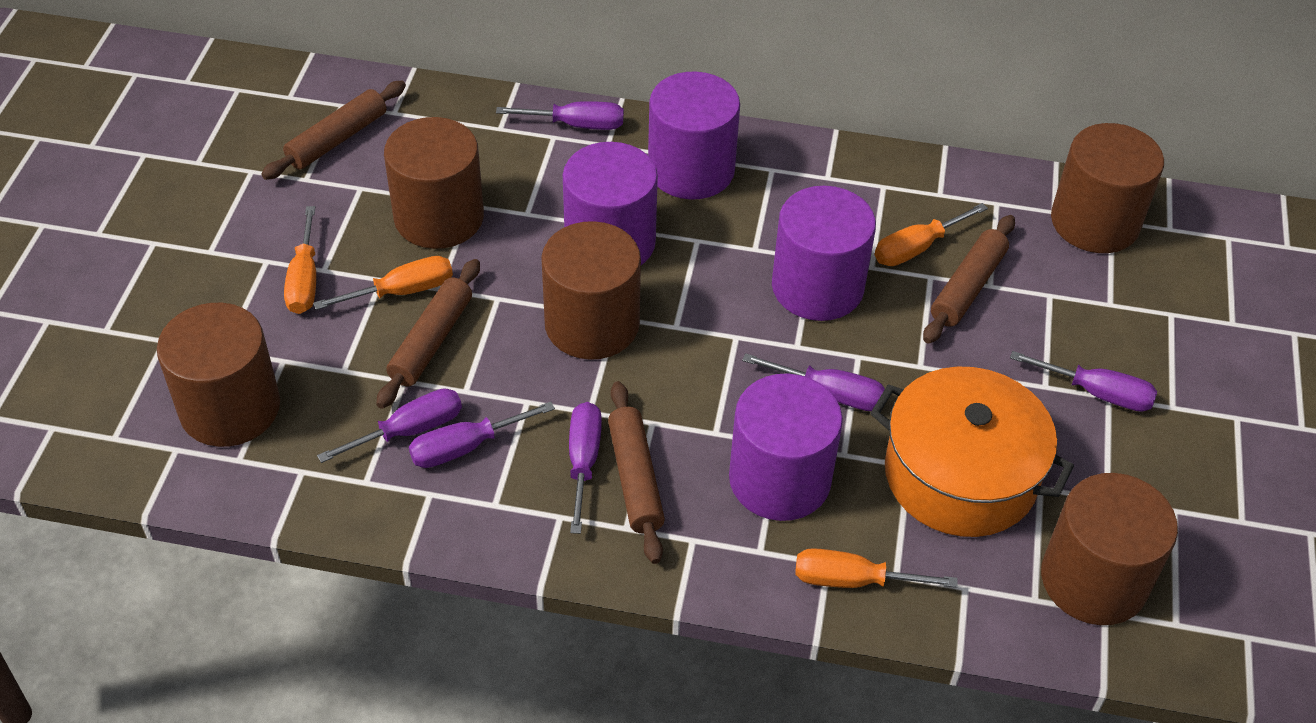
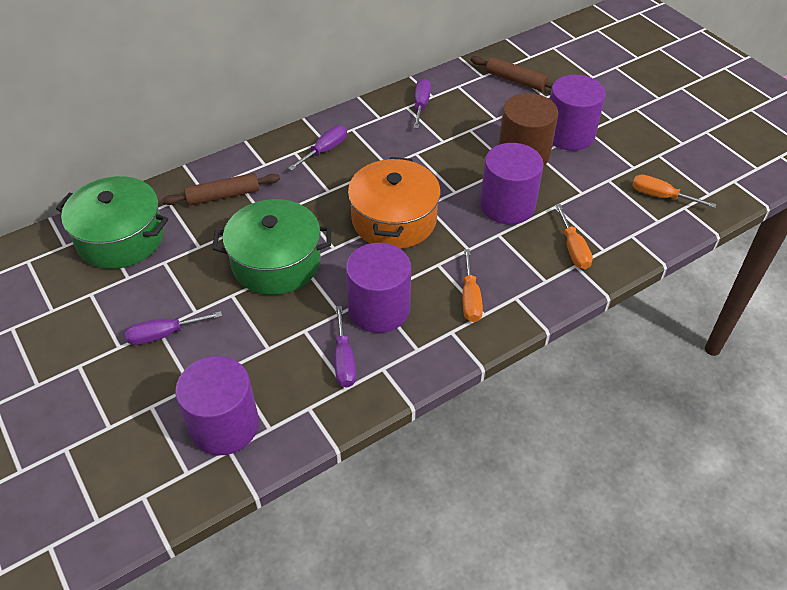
brown cylinder: 5 -> 1
brown rolling pin: 4 -> 2
green pot: 0 -> 2
orange screwdriver: 4 -> 3
purple screwdriver: 6 -> 4

